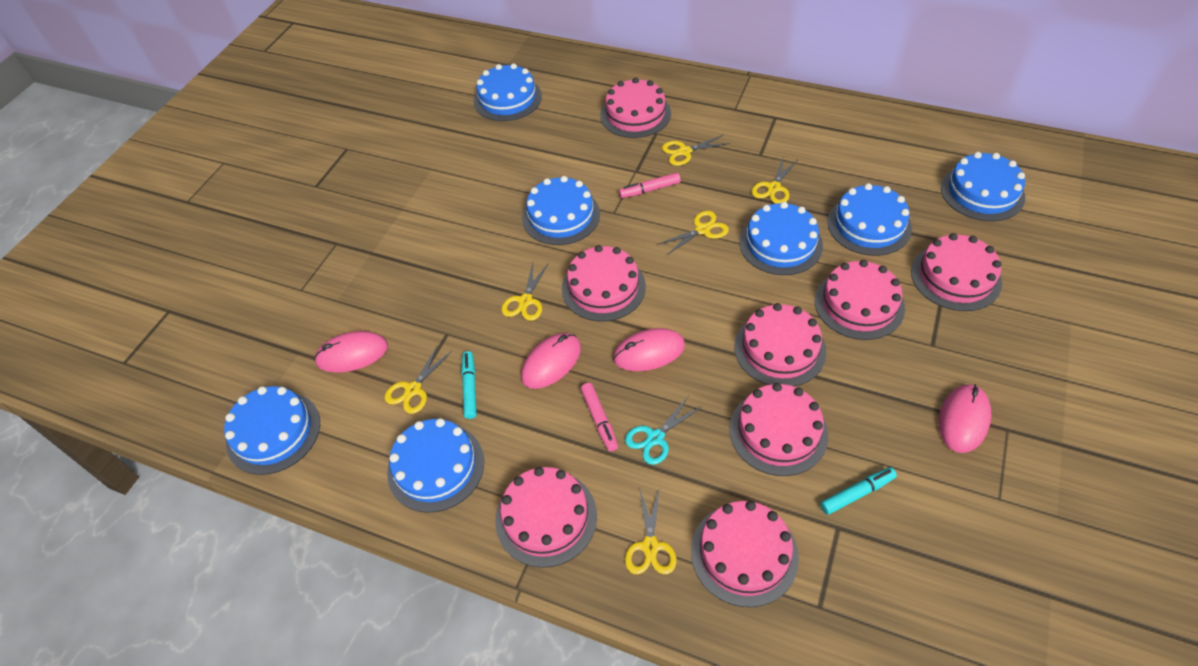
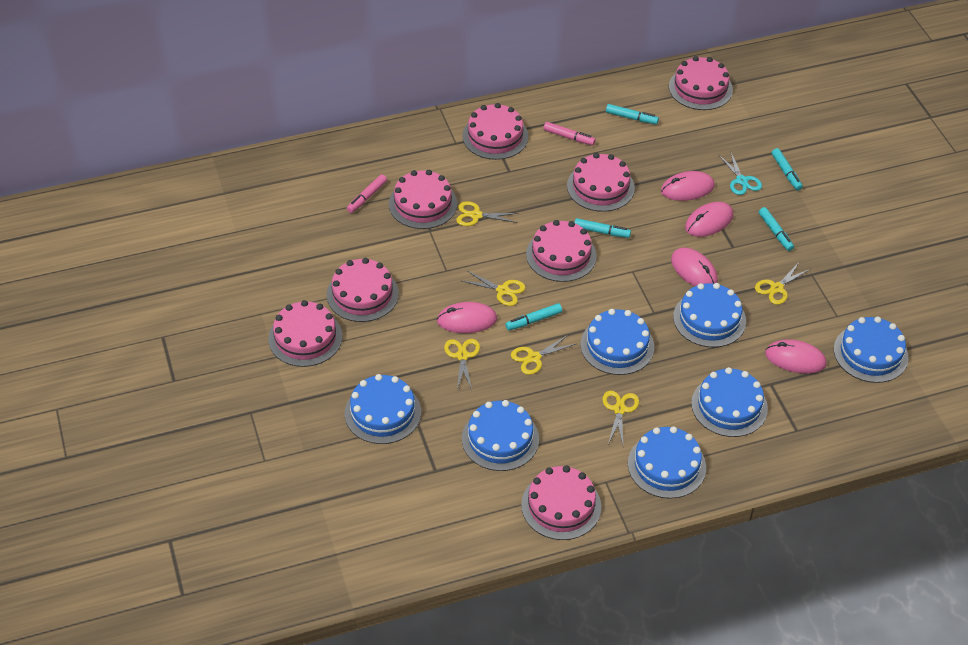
pink mouse: 4 -> 5
turquoise marker: 2 -> 5

